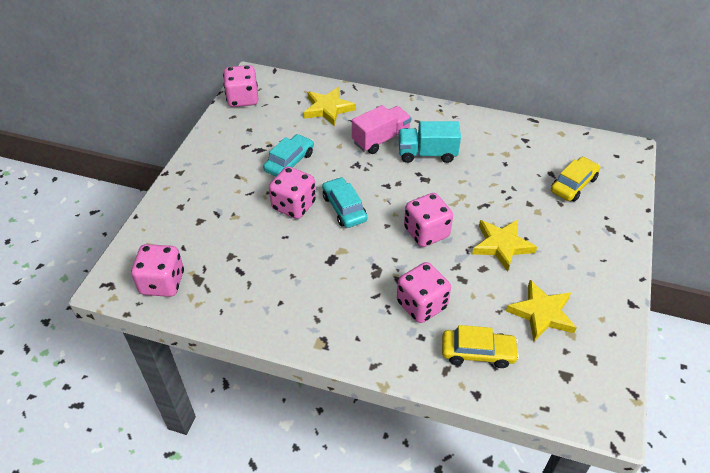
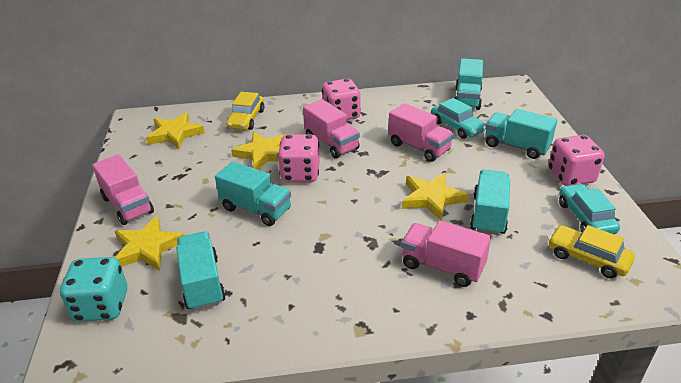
pink dice: 5 -> 3
pink truck: 1 -> 4
turquoise dice: 0 -> 1
turquoise truck: 1 -> 5
yellow star: 3 -> 4

